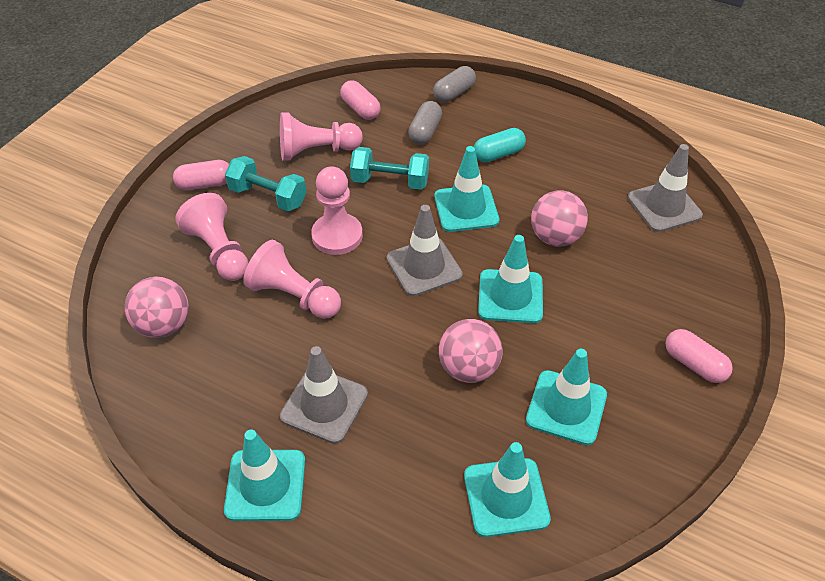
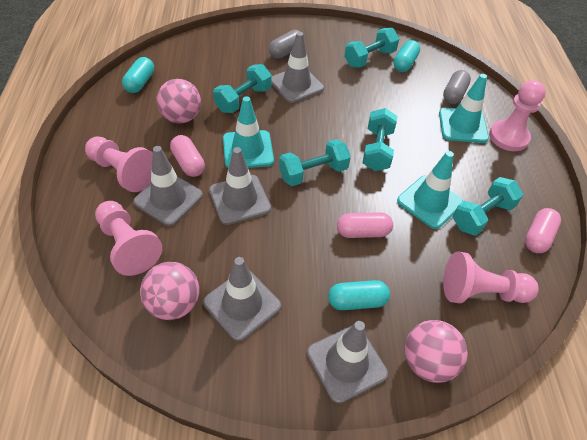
grey traffic cone: 3 -> 5
turquoise capsule: 1 -> 3
turquoise dumbbell: 2 -> 5
turquoise traffic cone: 5 -> 3

